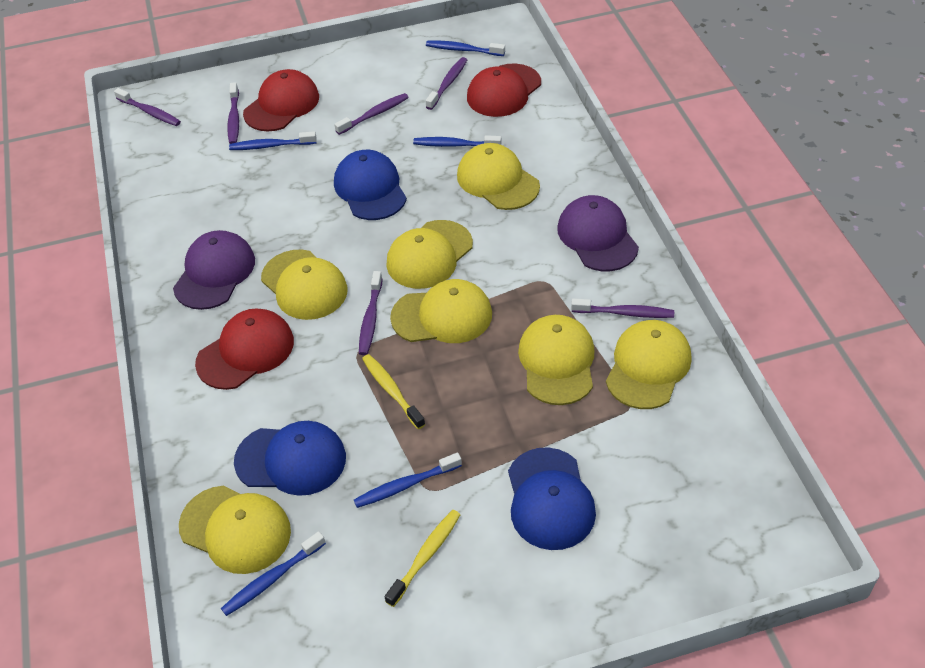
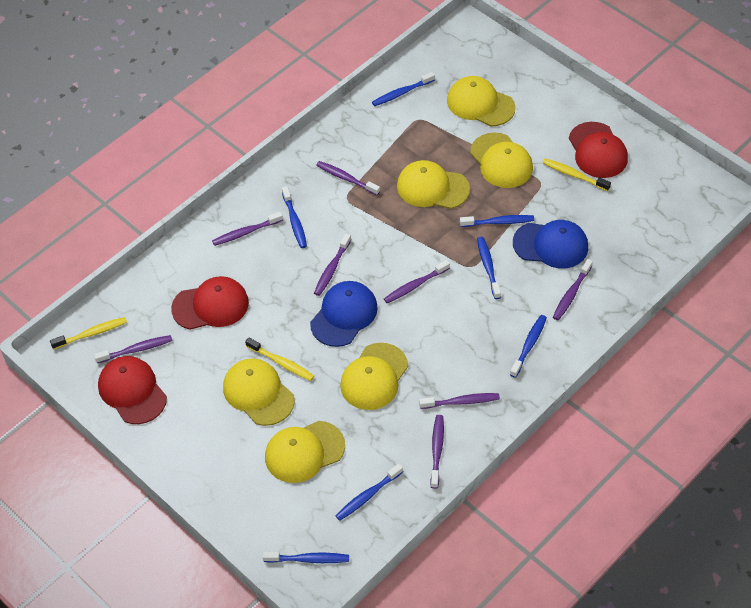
blue cap: 3 -> 2
blue toothbrush: 5 -> 7
purple cap: 2 -> 0
purple toothbrush: 6 -> 8
yellow cap: 7 -> 6
yellow toothbrush: 2 -> 3

